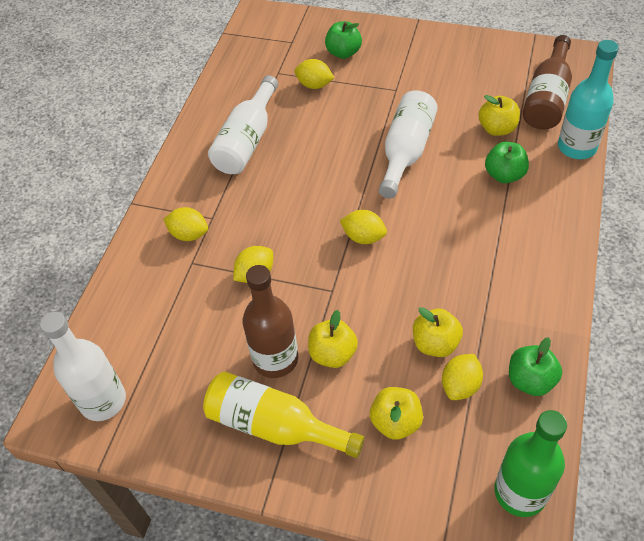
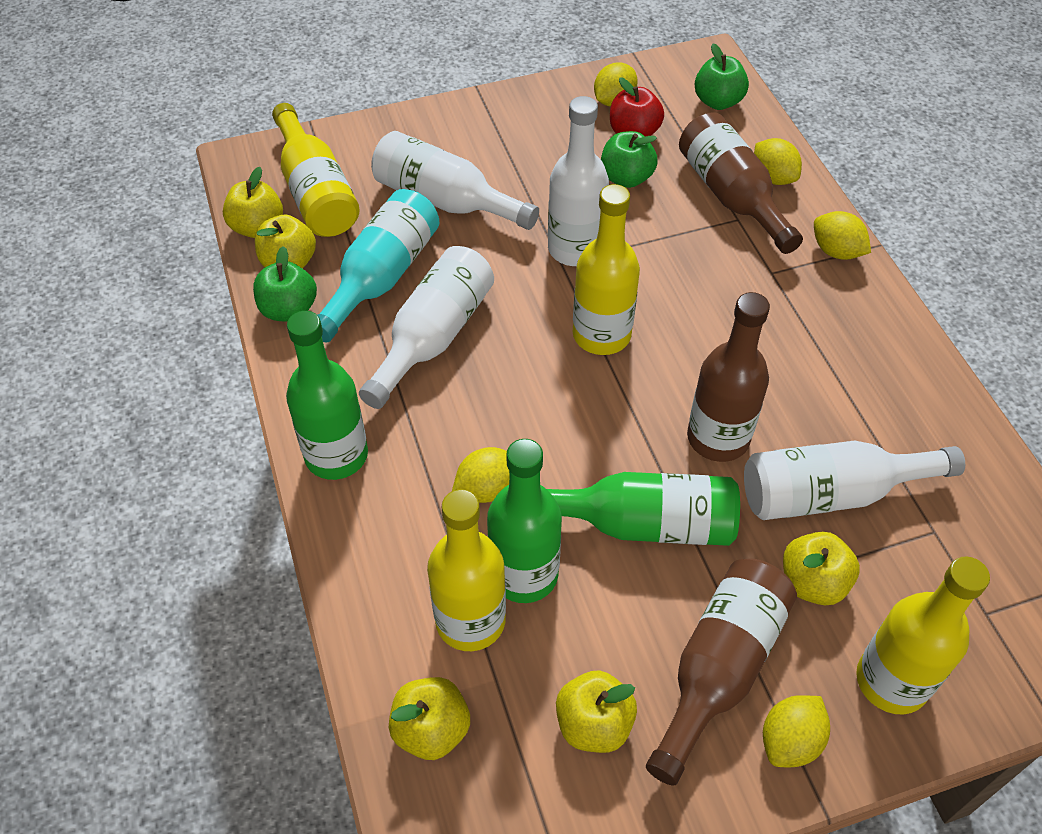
brown bottle: 2 -> 3
green bottle: 1 -> 3
red apple: 0 -> 1
white bottle: 3 -> 4
yellow apple: 4 -> 5
yellow bottle: 1 -> 4

